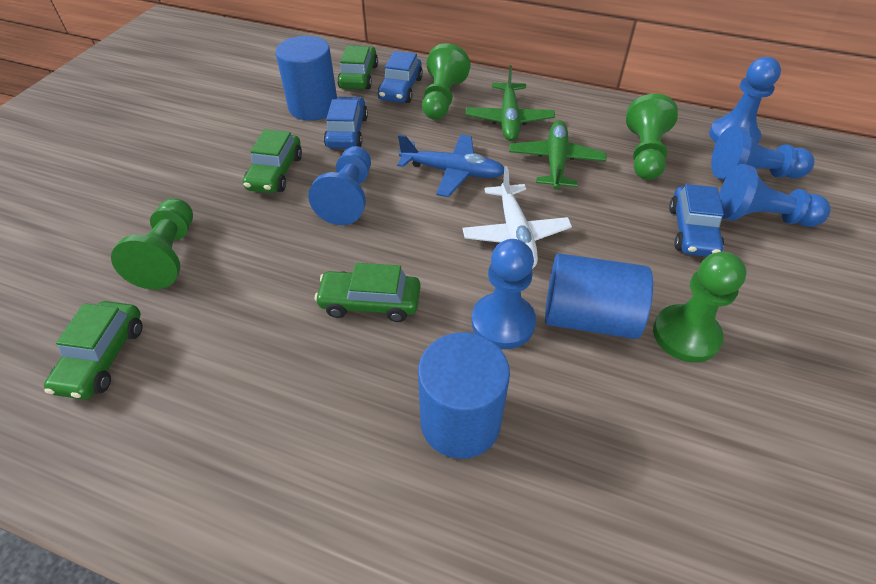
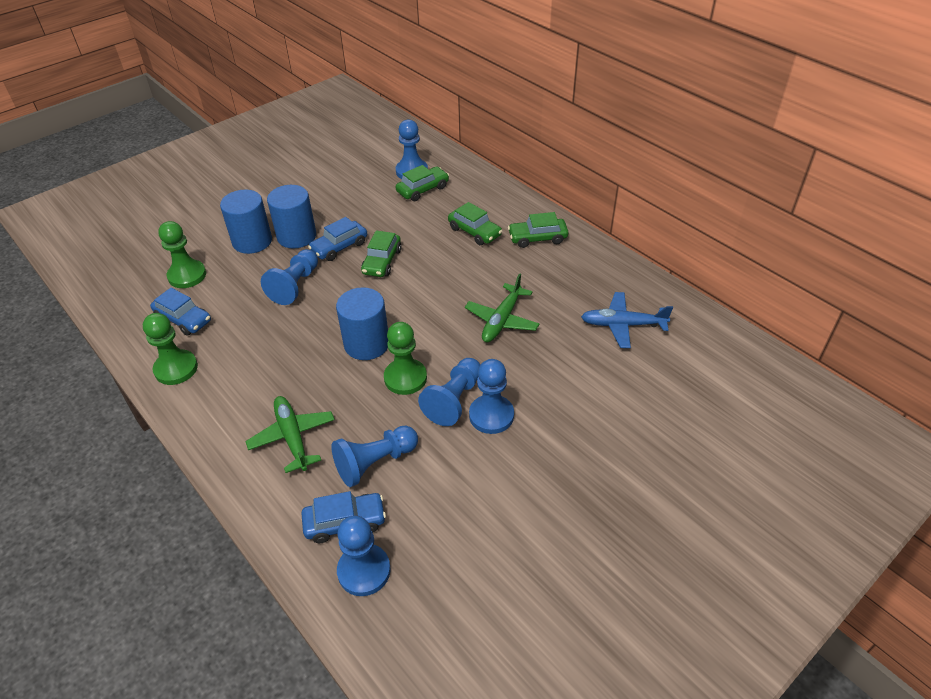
blue pawn: 5 -> 6
green pawn: 4 -> 3
white plane: 1 -> 0

